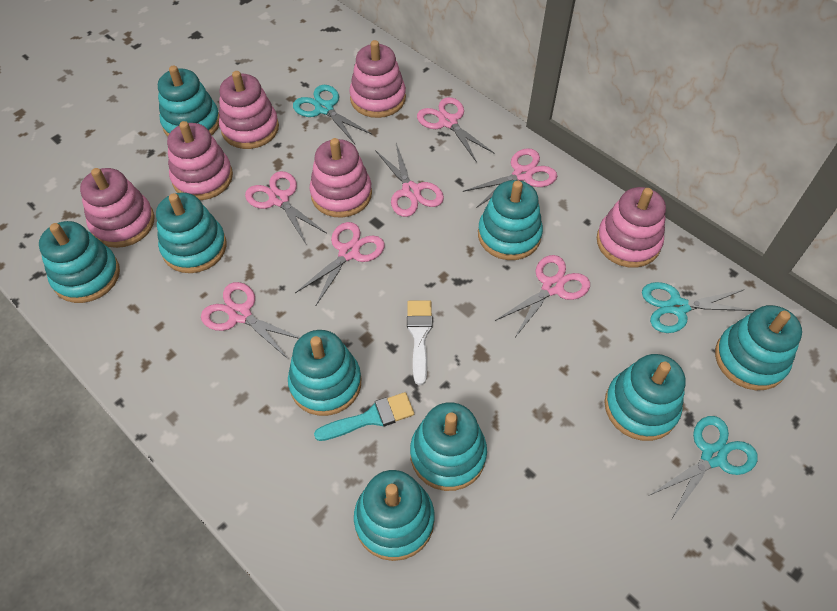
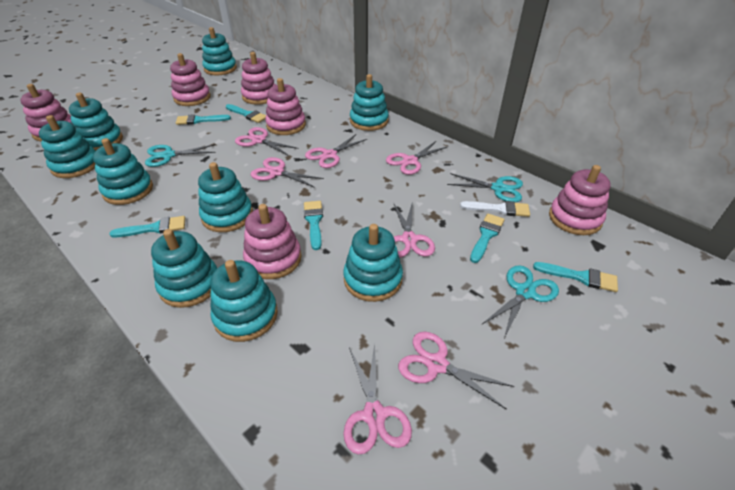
turquoise brush: 1 -> 6

